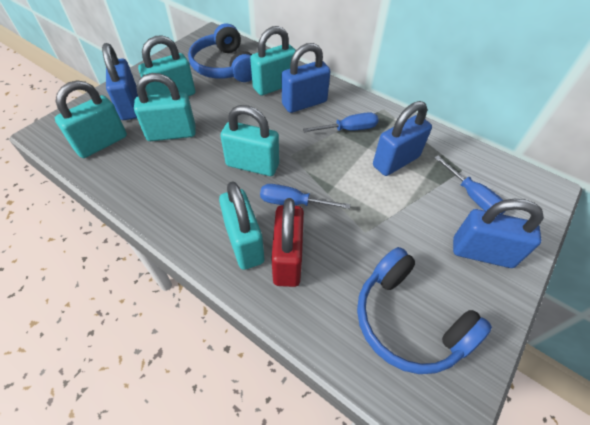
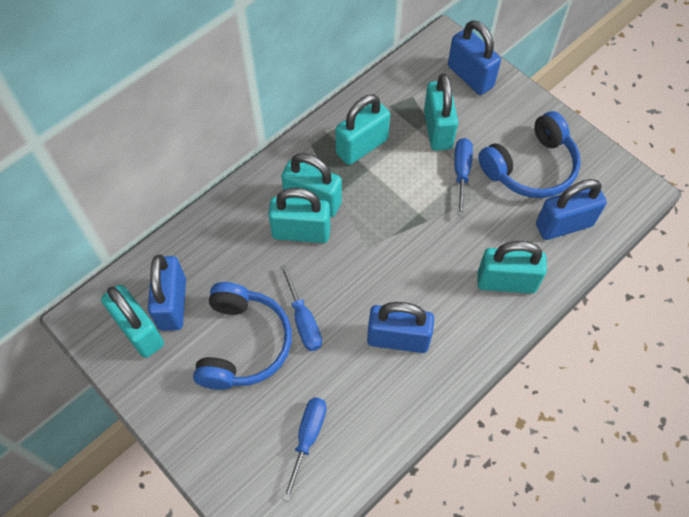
red padlock: 1 -> 0

